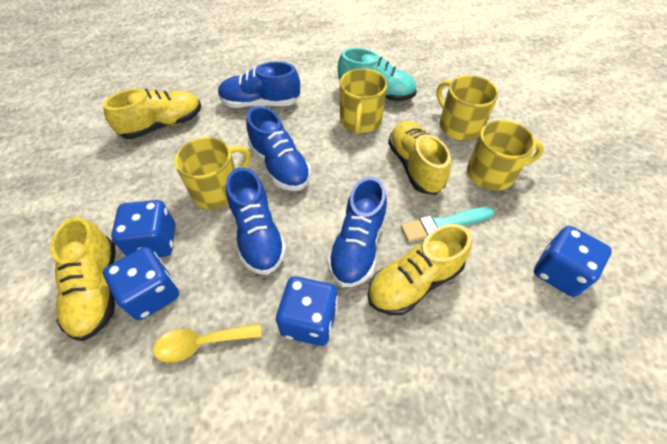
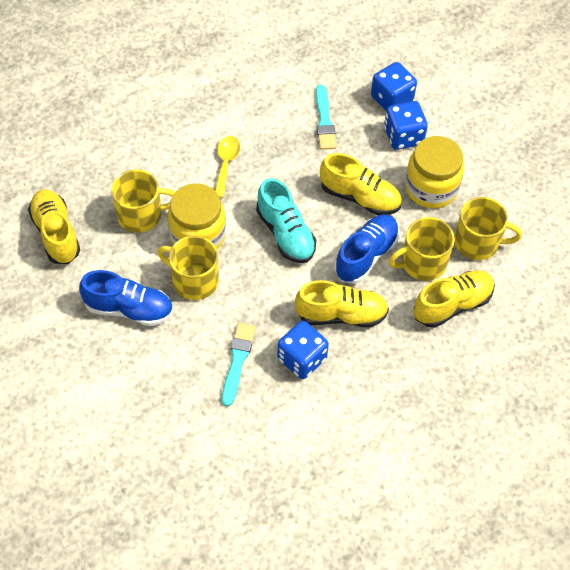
blue dice: 4 -> 3
blue shoe: 4 -> 2
turquoise brush: 1 -> 2
yellow jar: 0 -> 2

